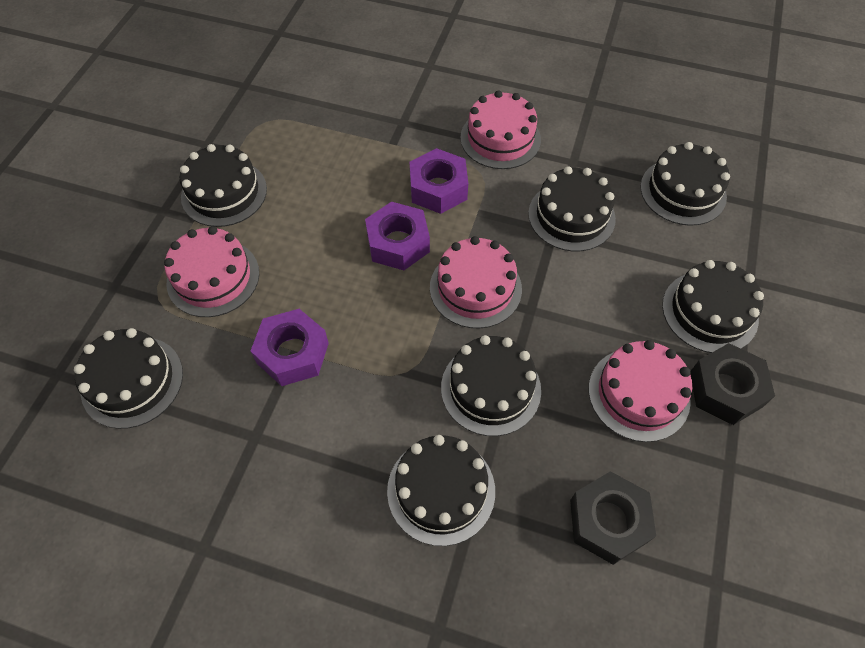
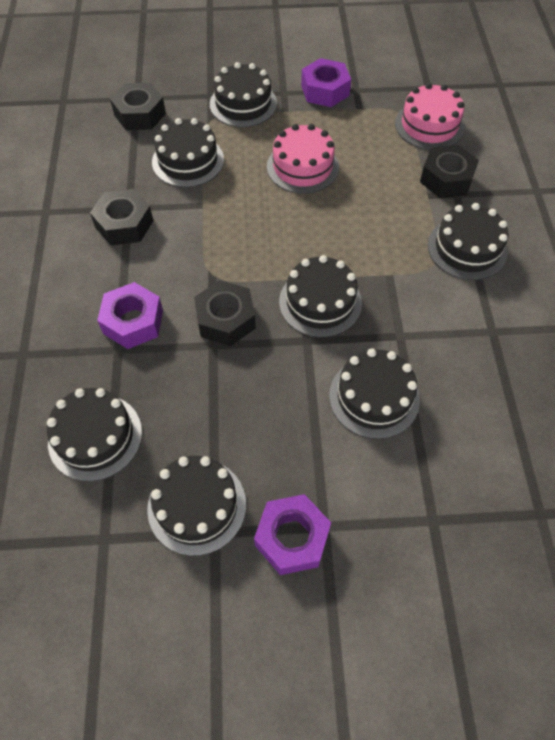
black nut: 2 -> 4
pink cake: 4 -> 2

